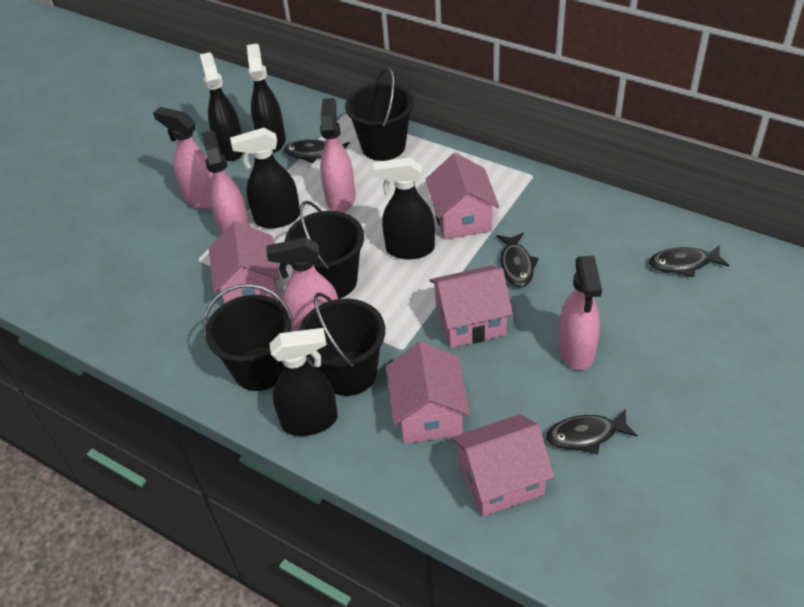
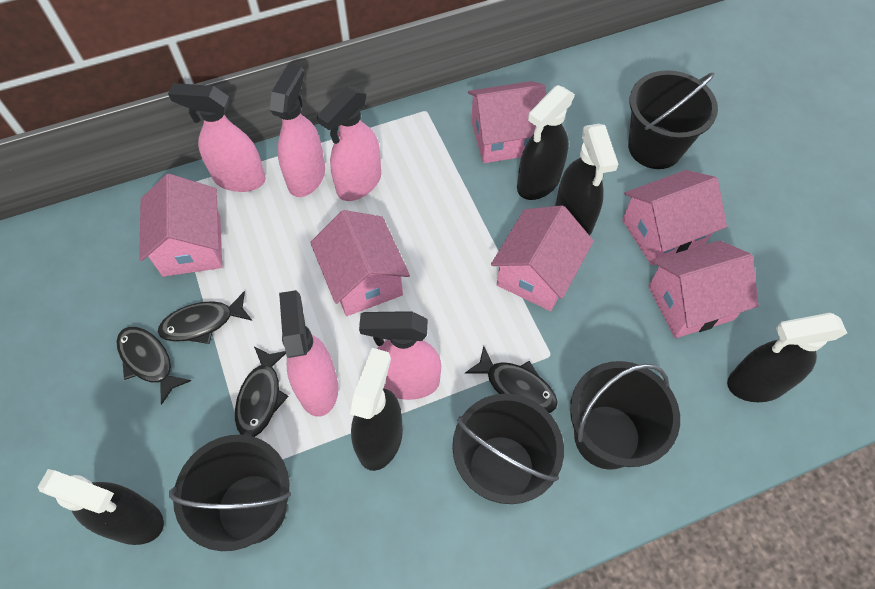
pink house: 5 -> 6

